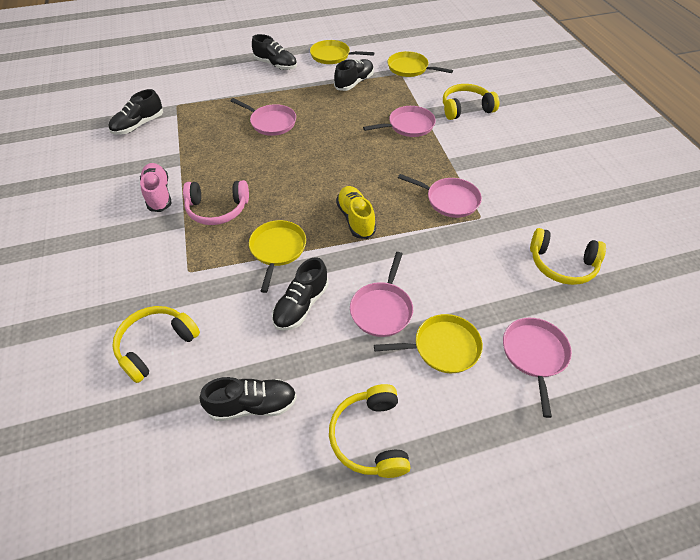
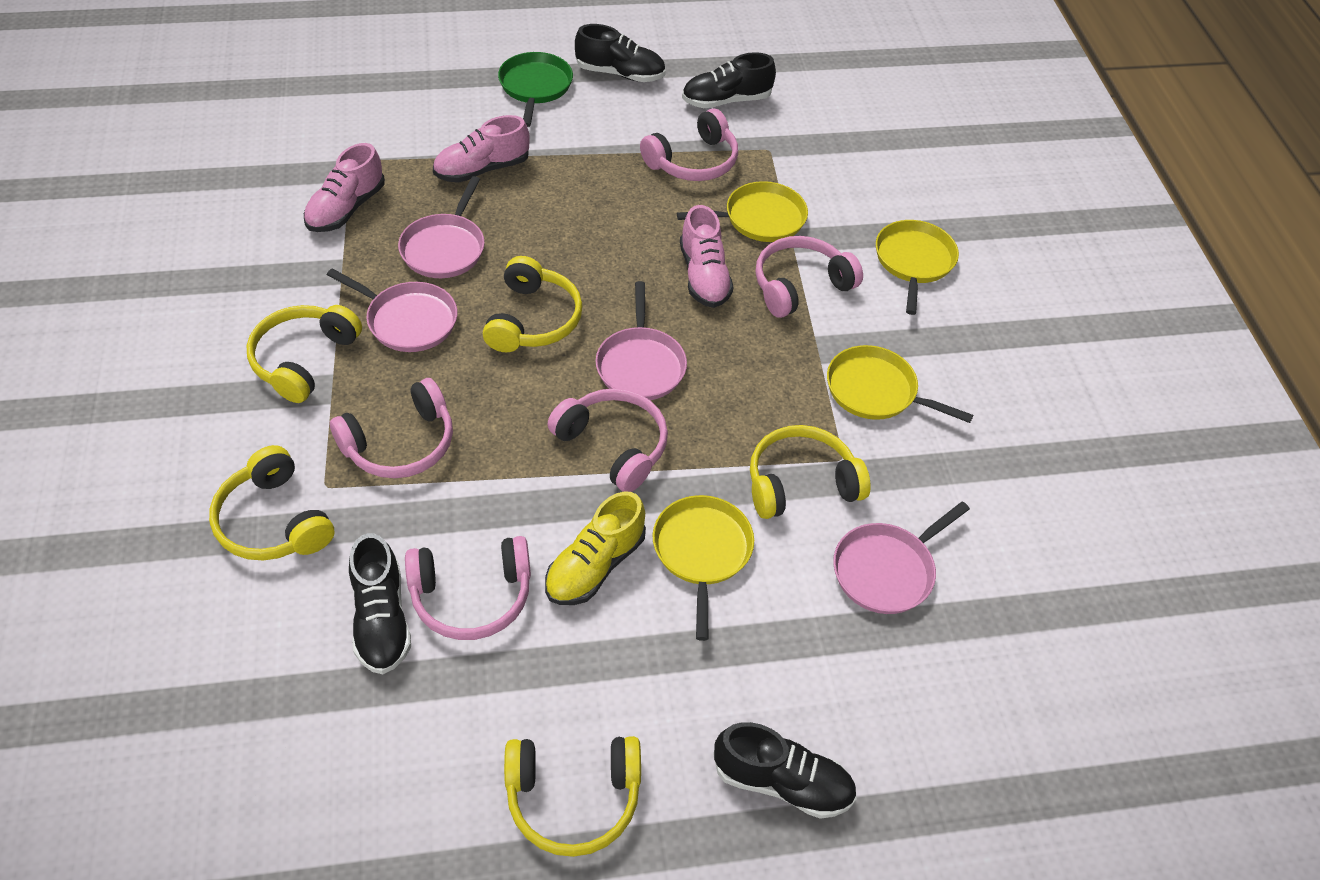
black shoe: 5 -> 4
green pan: 0 -> 1
pink headphones: 1 -> 5
pink pan: 5 -> 4
pink shoe: 1 -> 3
yellow headphones: 4 -> 5

